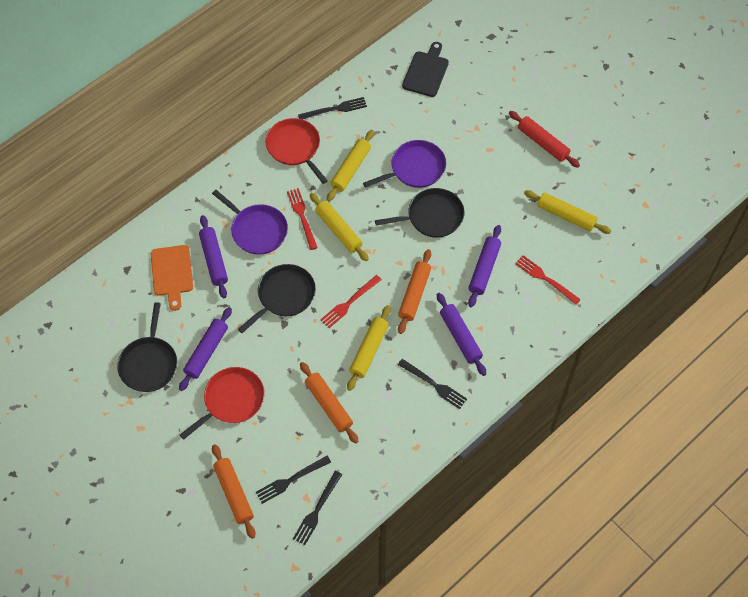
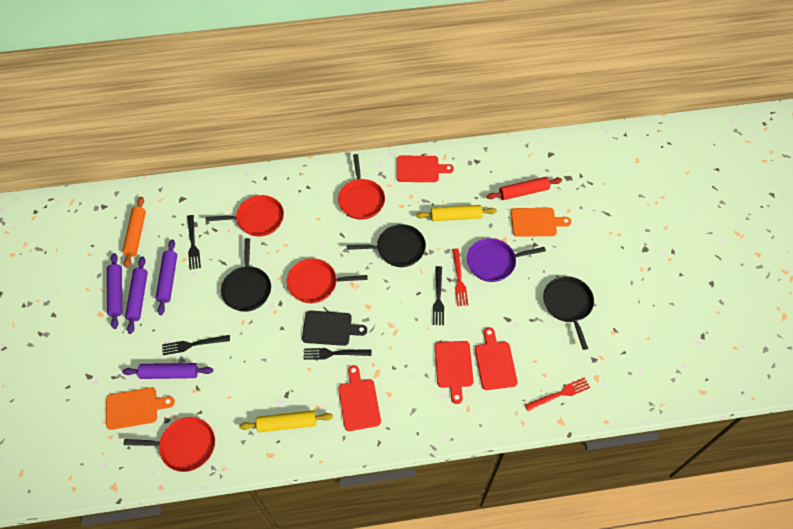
orange cutting board: 1 -> 2
orange rolling pin: 3 -> 1
purple pan: 2 -> 1
red cutting board: 0 -> 4
red fork: 3 -> 2
red pan: 2 -> 4
yellow rolling pin: 4 -> 2

